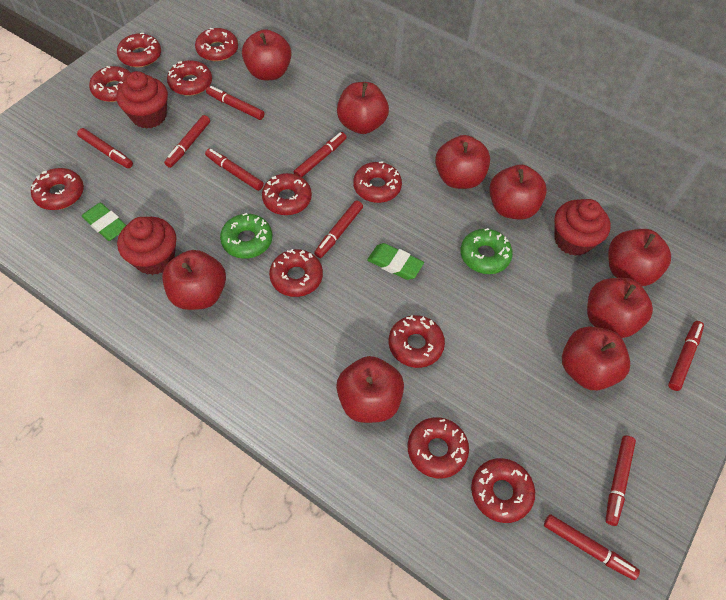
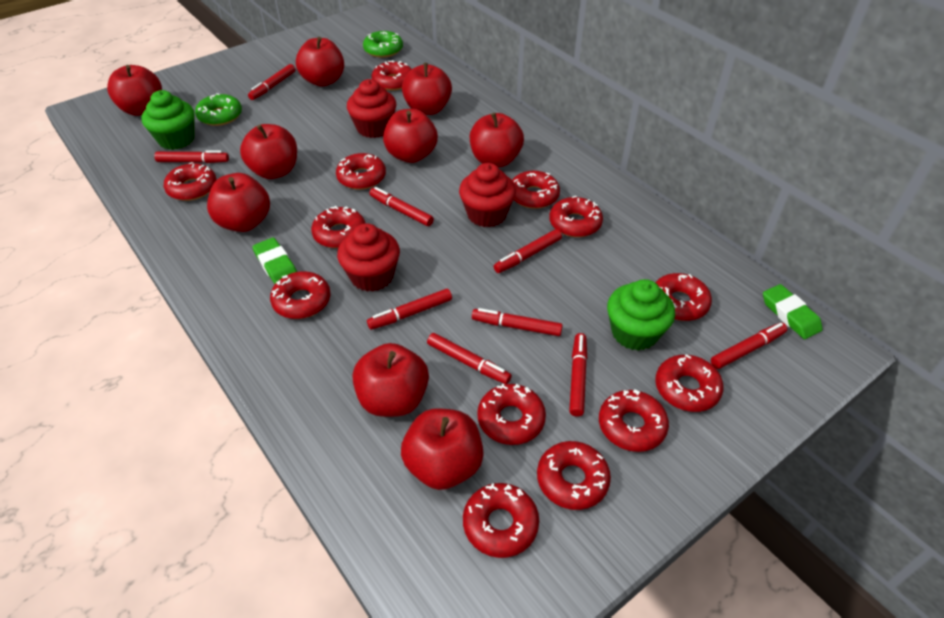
green cupcake: 0 -> 2
red donut: 11 -> 13

